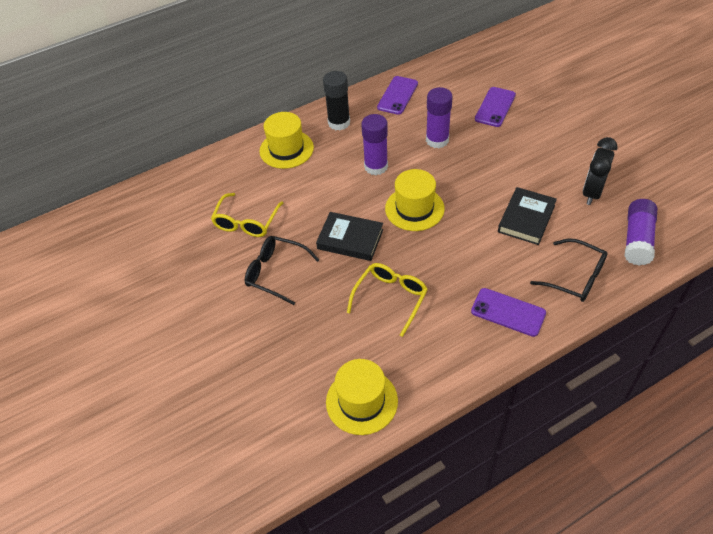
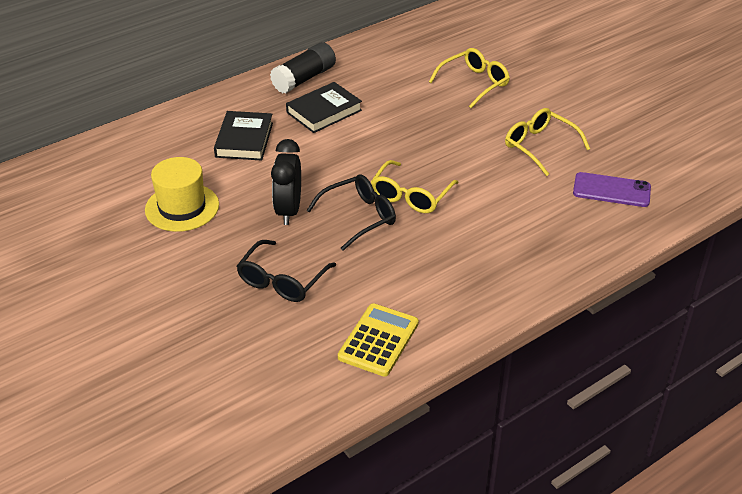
purple glue stick: 3 -> 0
purple phone: 3 -> 1
yellow calculator: 0 -> 1
yellow glasses: 2 -> 3
yellow hat: 3 -> 1

